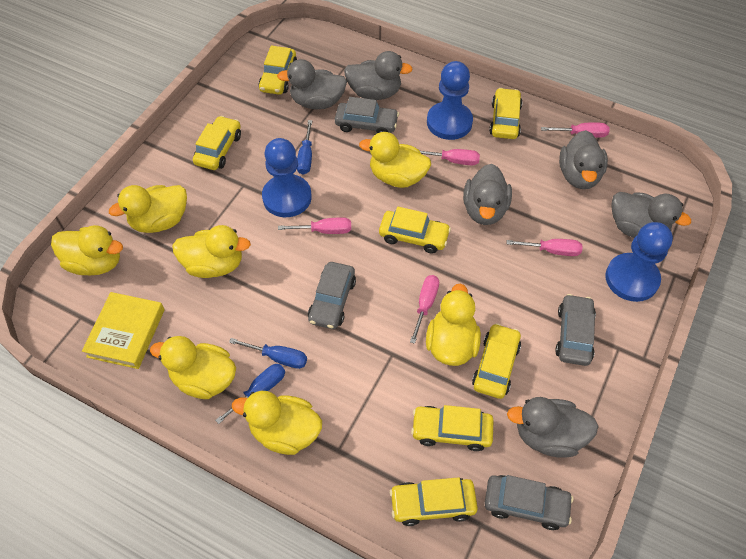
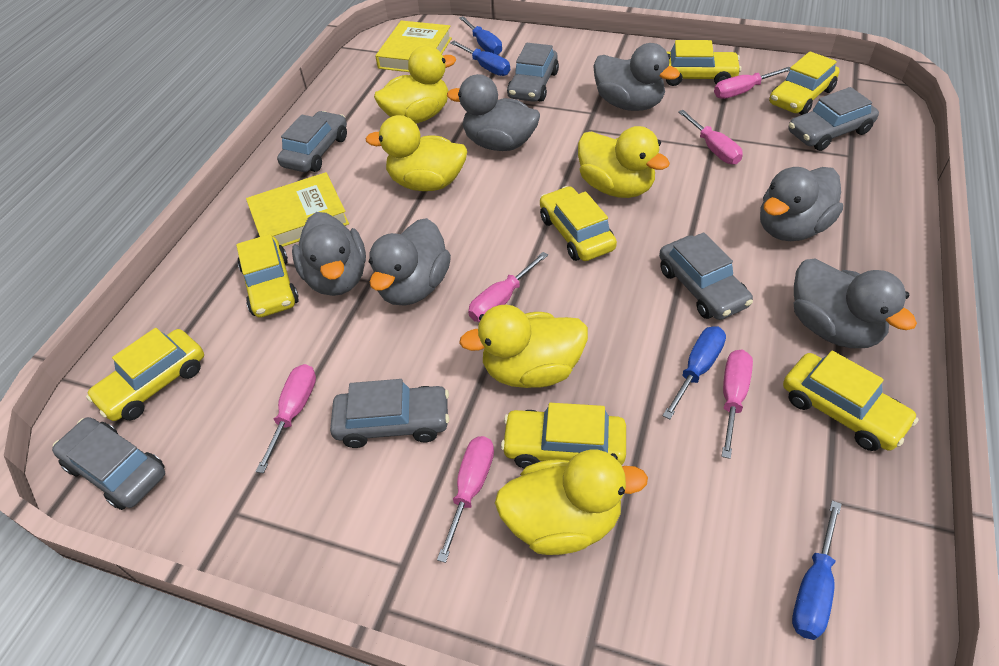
blue pawn: 3 -> 0
blue screwdriver: 3 -> 4
grey car: 4 -> 6
pink screwdriver: 5 -> 6
yellow book: 1 -> 2
yellow duck: 7 -> 5

